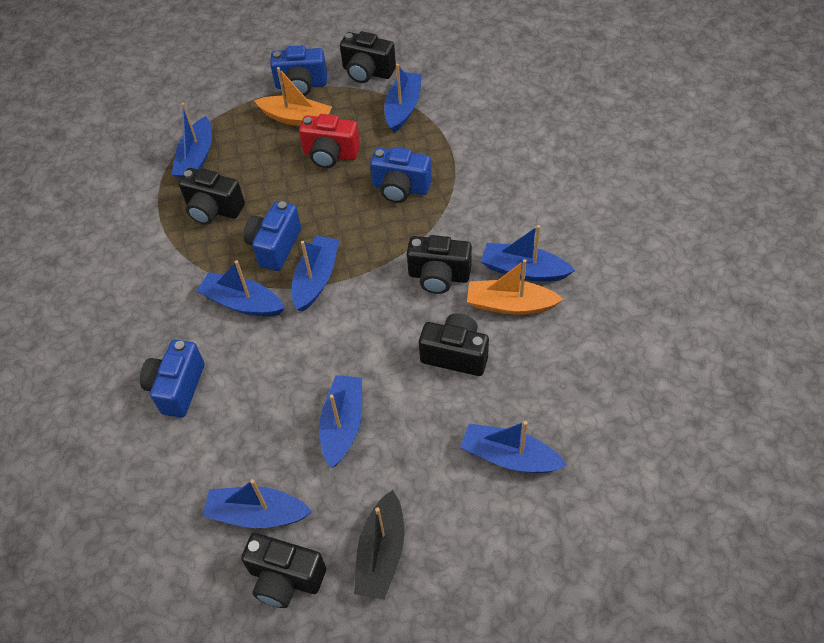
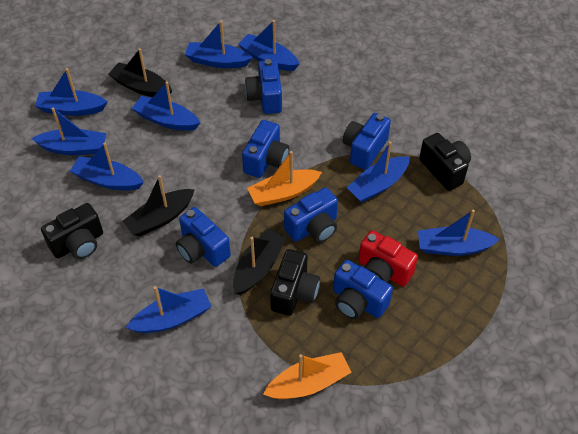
black boat: 1 -> 3
black camera: 5 -> 3
blue boat: 8 -> 9
blue camera: 4 -> 6

